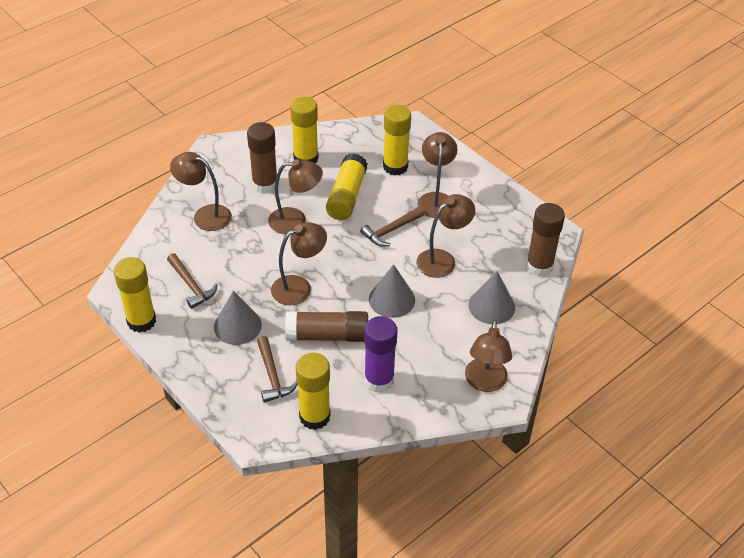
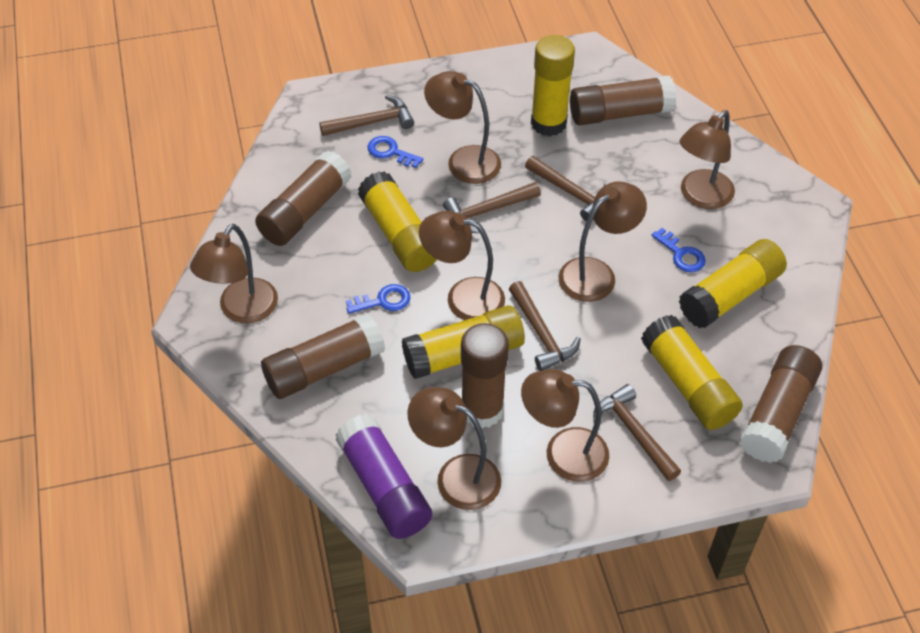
blue key: 0 -> 3
brown glue stick: 3 -> 5
brown hammer: 3 -> 5
brown lamp: 6 -> 7
grey cone: 3 -> 0

